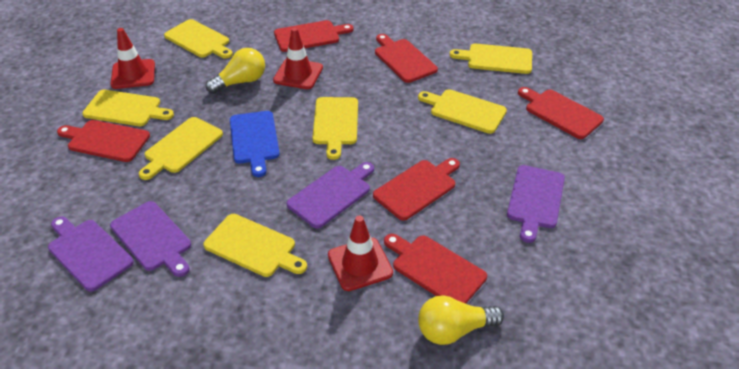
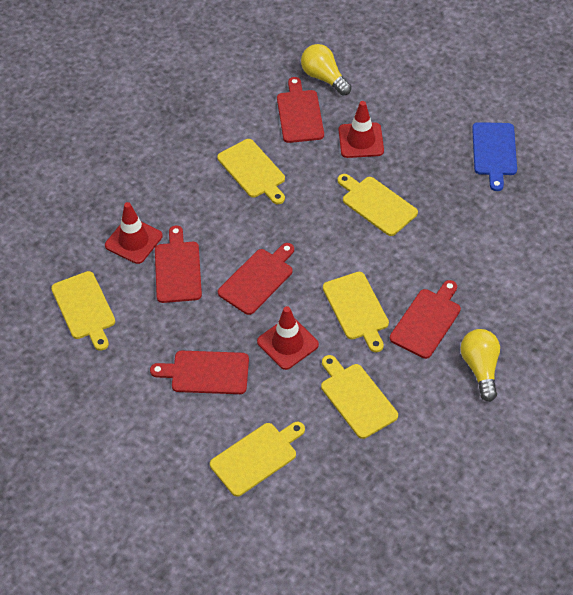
purple cutting board: 4 -> 0
red cutting board: 6 -> 5
yellow cutting board: 7 -> 6

